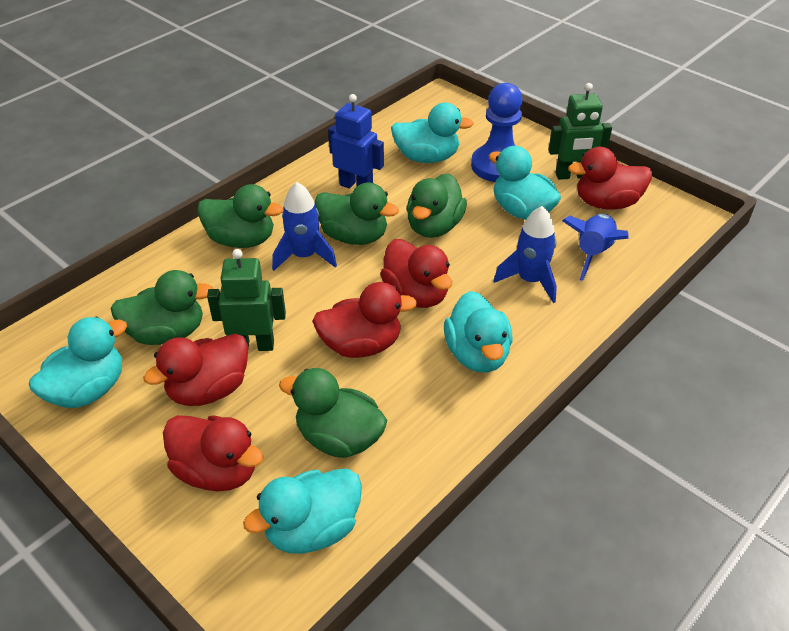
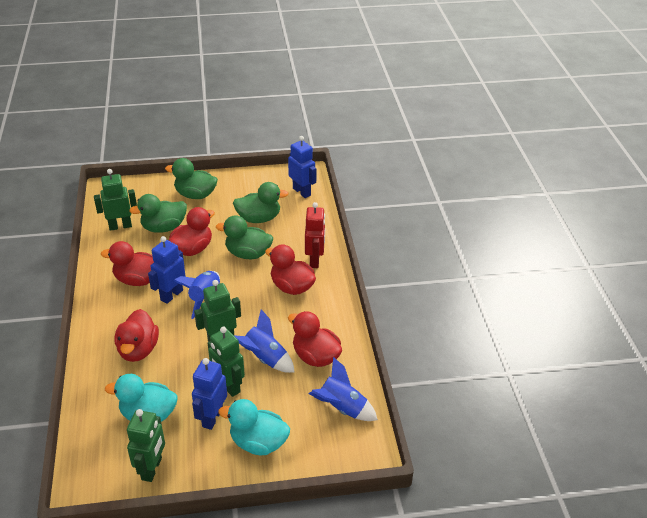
blue pawn: 1 -> 0
blue robot: 1 -> 3
green duck: 5 -> 4
green robot: 2 -> 4
red robot: 0 -> 1
turquoise duck: 5 -> 2

